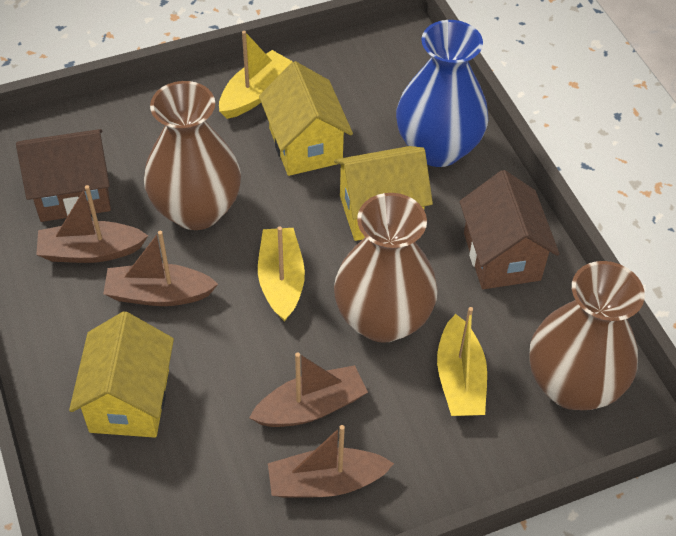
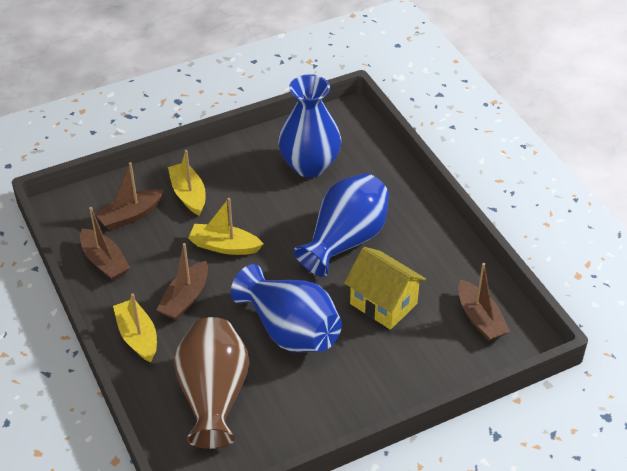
blue vase: 1 -> 3
brown house: 2 -> 0
brown vase: 3 -> 1
yellow house: 3 -> 1

